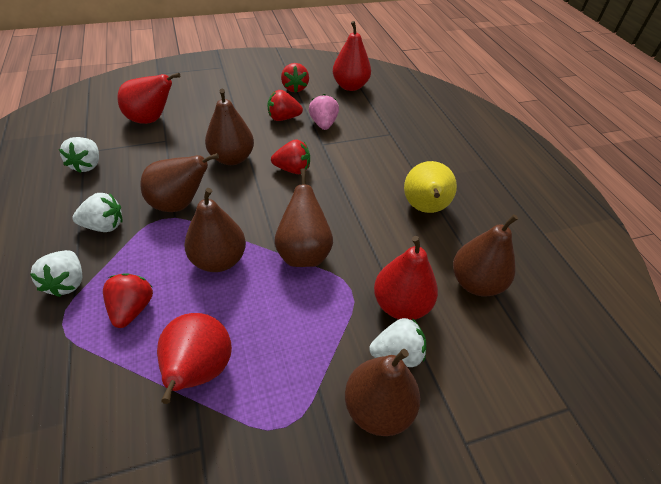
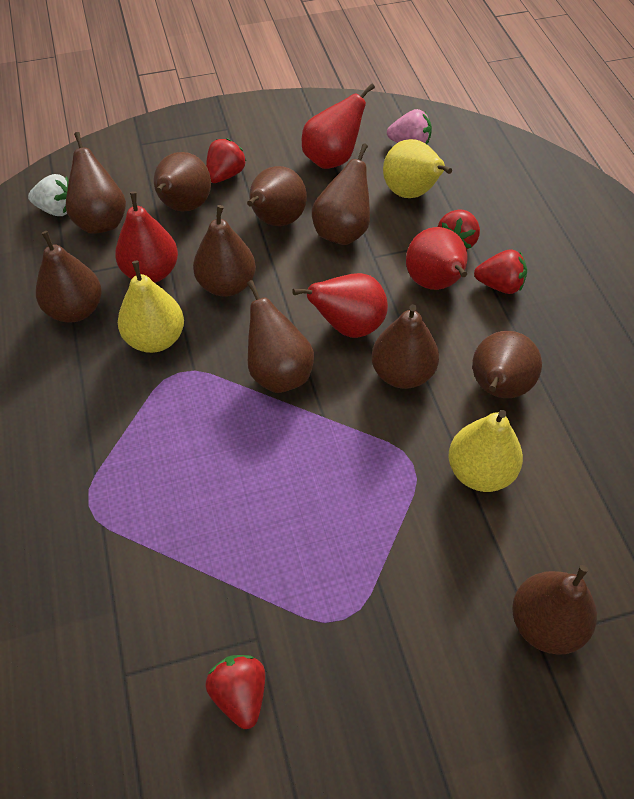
brown pear: 6 -> 10
white strawberry: 4 -> 1
yellow pear: 1 -> 3

